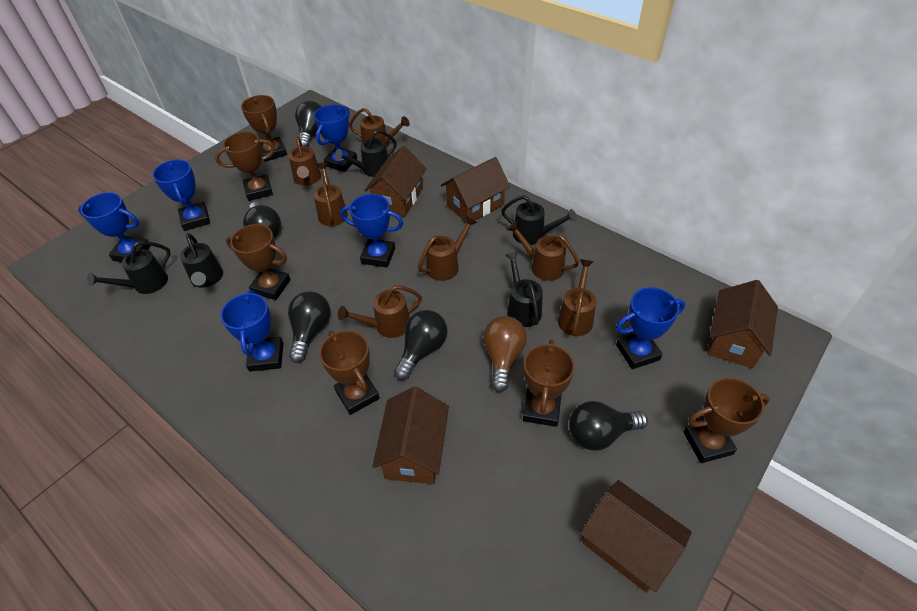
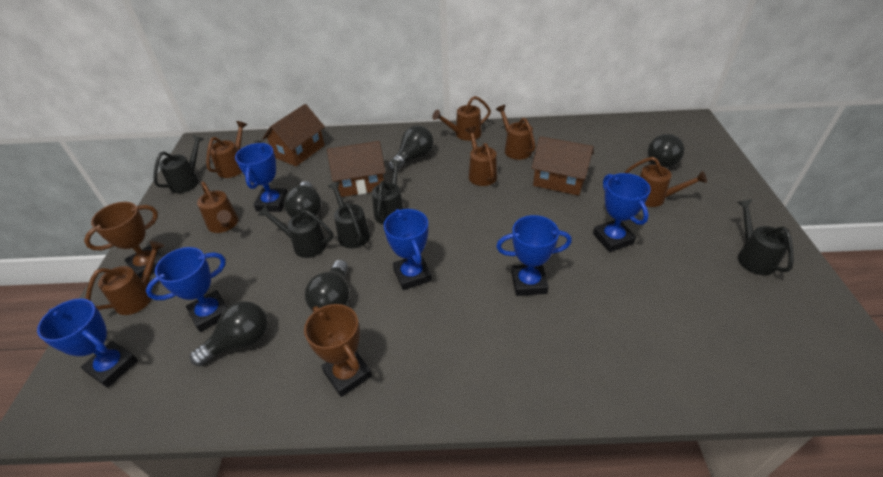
brown house: 5 -> 3
brown light bulb: 1 -> 0
brown trophy: 6 -> 2

